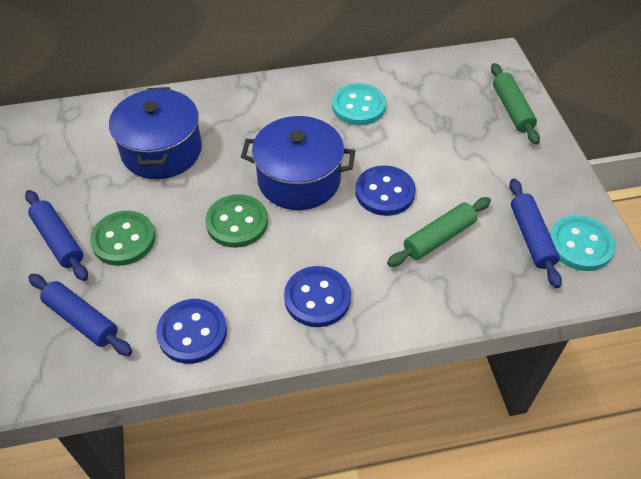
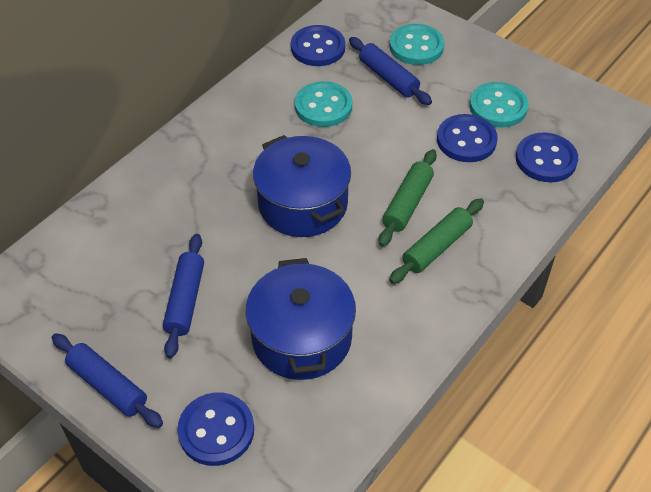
blue button: 3 -> 4
green button: 2 -> 0
turquoise button: 2 -> 3

